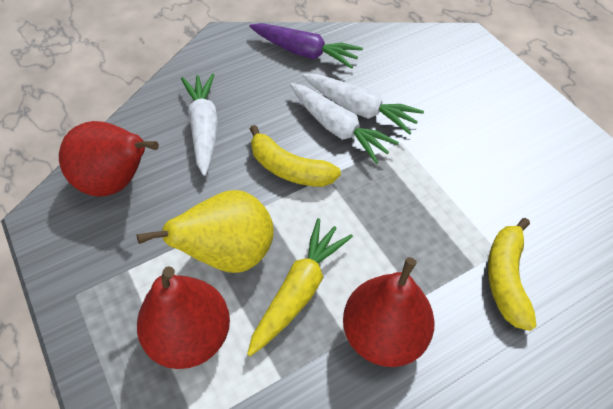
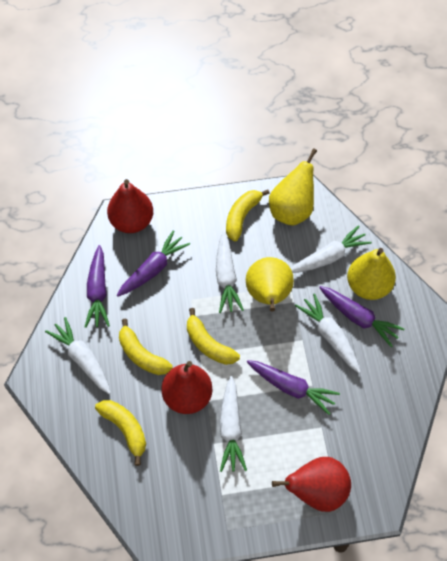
purple carrot: 1 -> 4
white carrot: 3 -> 5
yellow banana: 2 -> 4
yellow carrot: 1 -> 0
yellow pear: 1 -> 3

